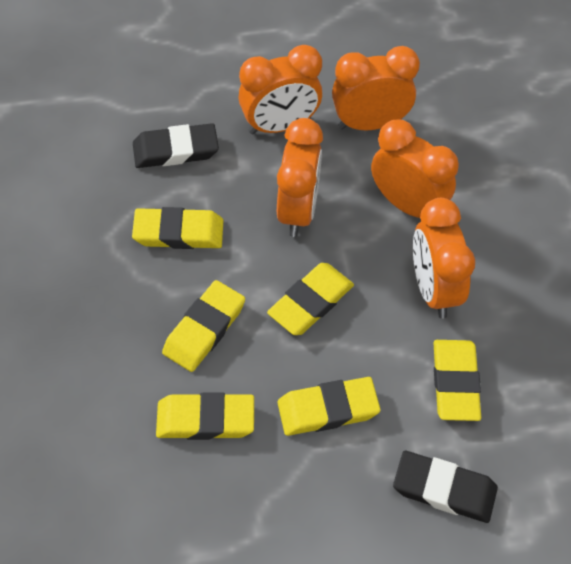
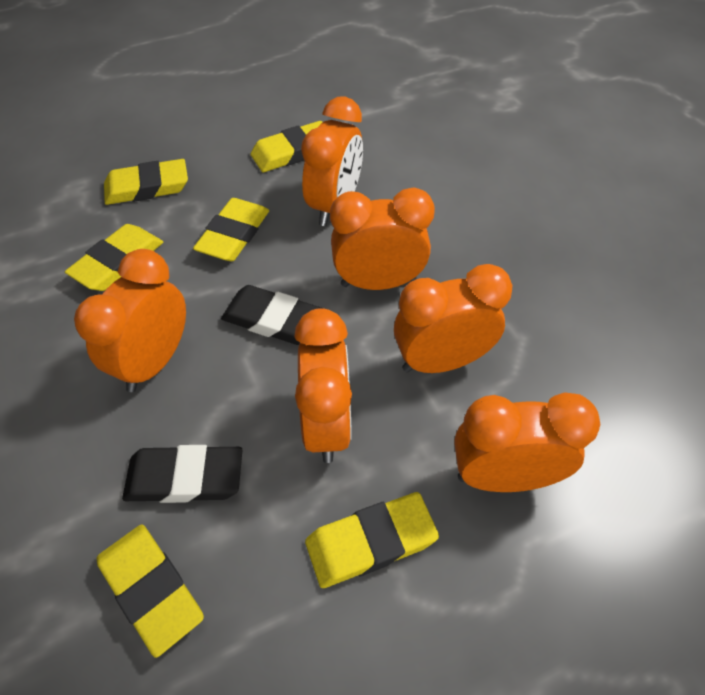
orange clock: 5 -> 6

